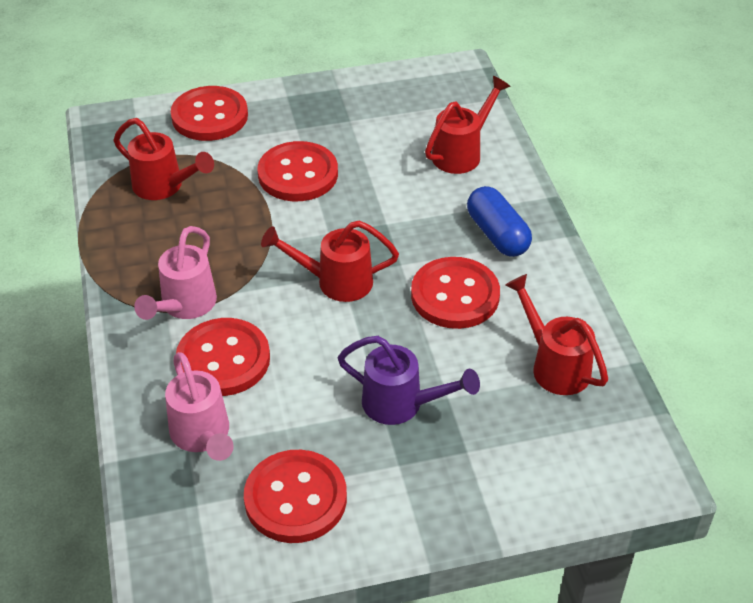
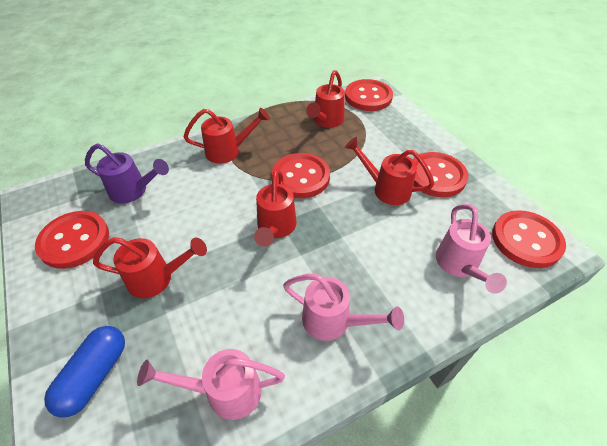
pink watering can: 2 -> 3
red watering can: 4 -> 5

